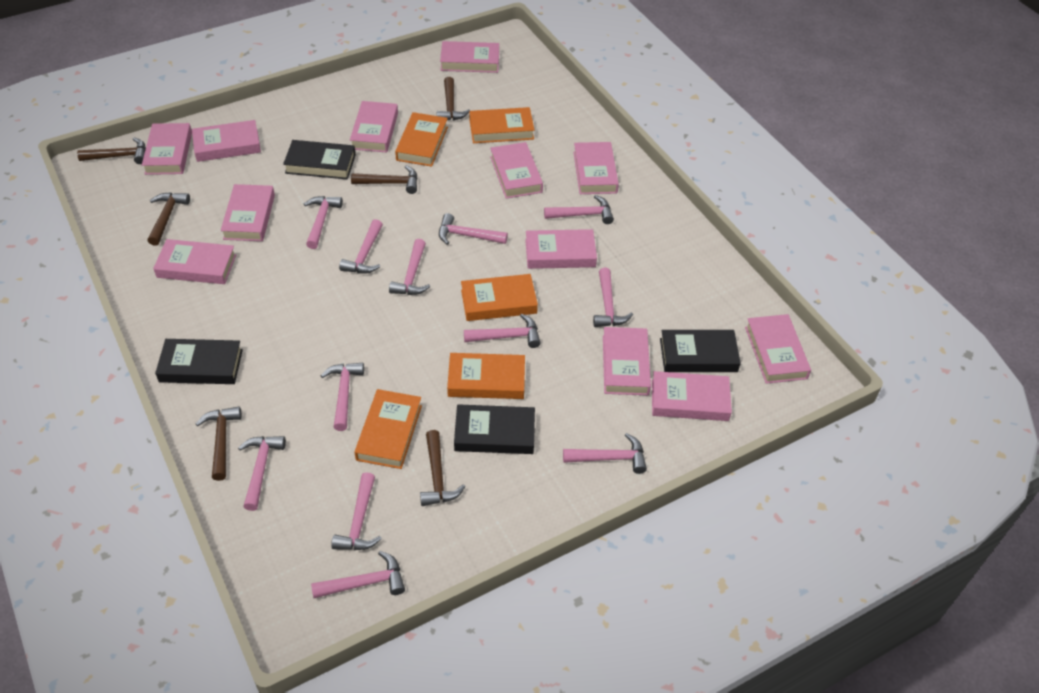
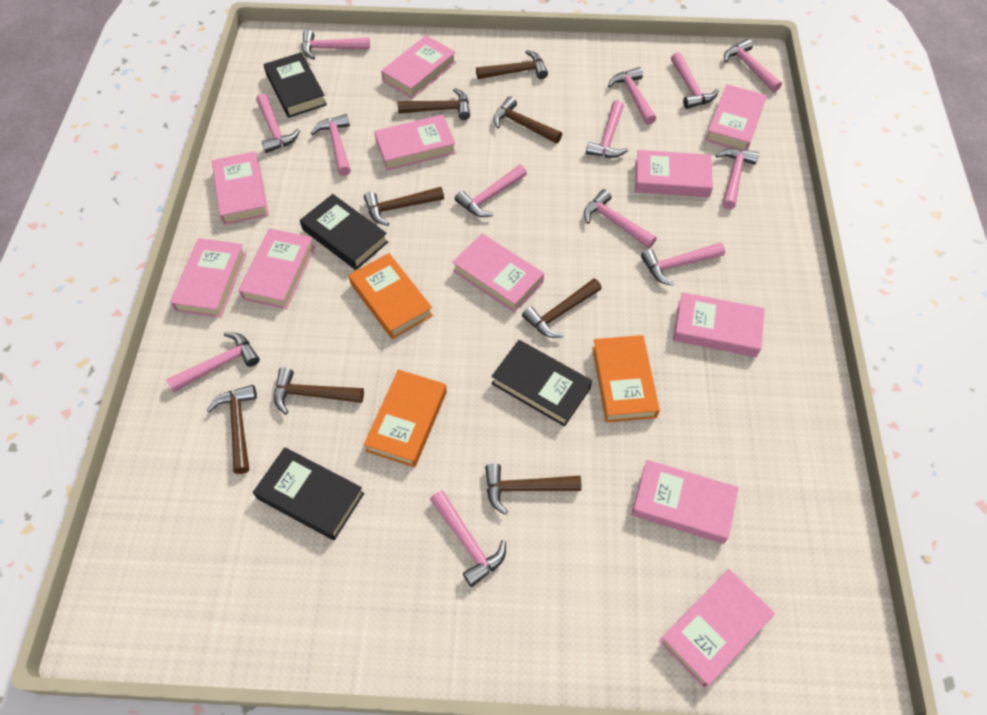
brown hammer: 6 -> 8
orange book: 5 -> 3
pink book: 12 -> 11
pink hammer: 12 -> 13

